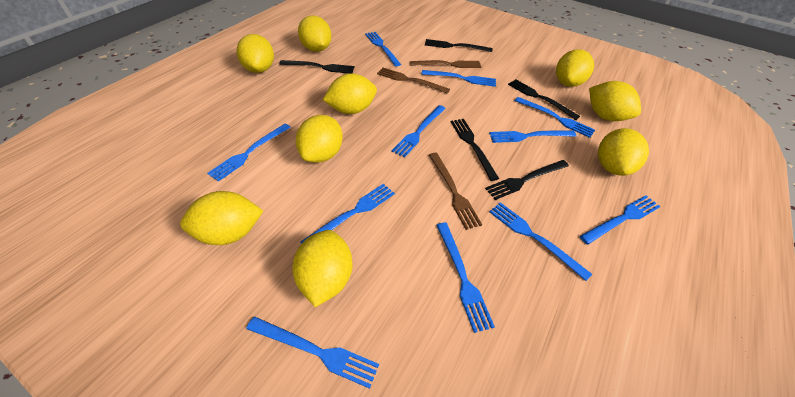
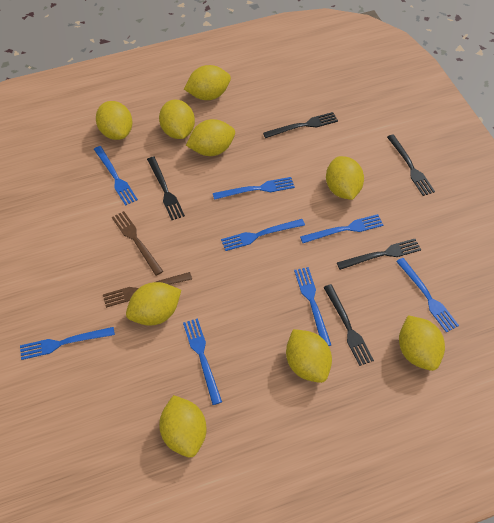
blue fork: 11 -> 8
brown fork: 3 -> 2

